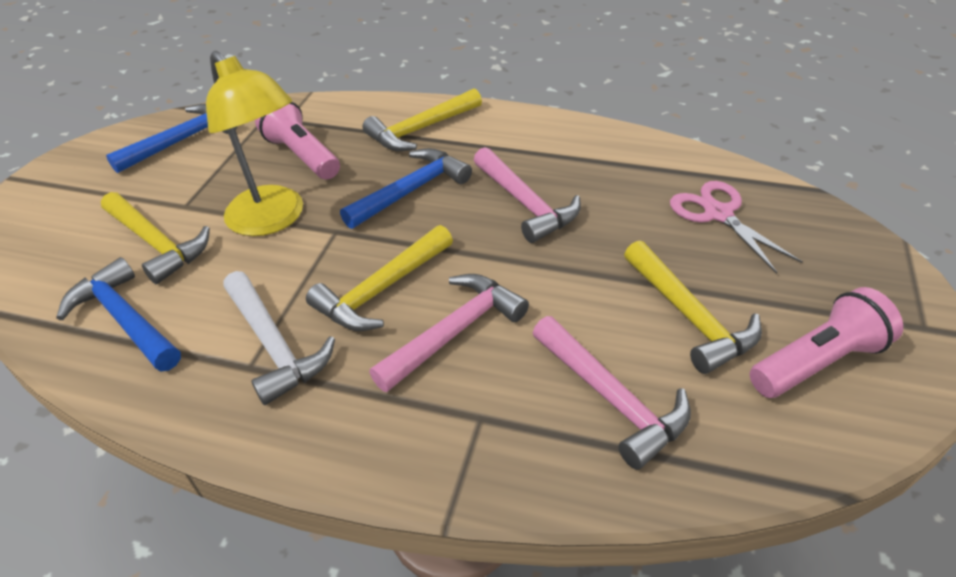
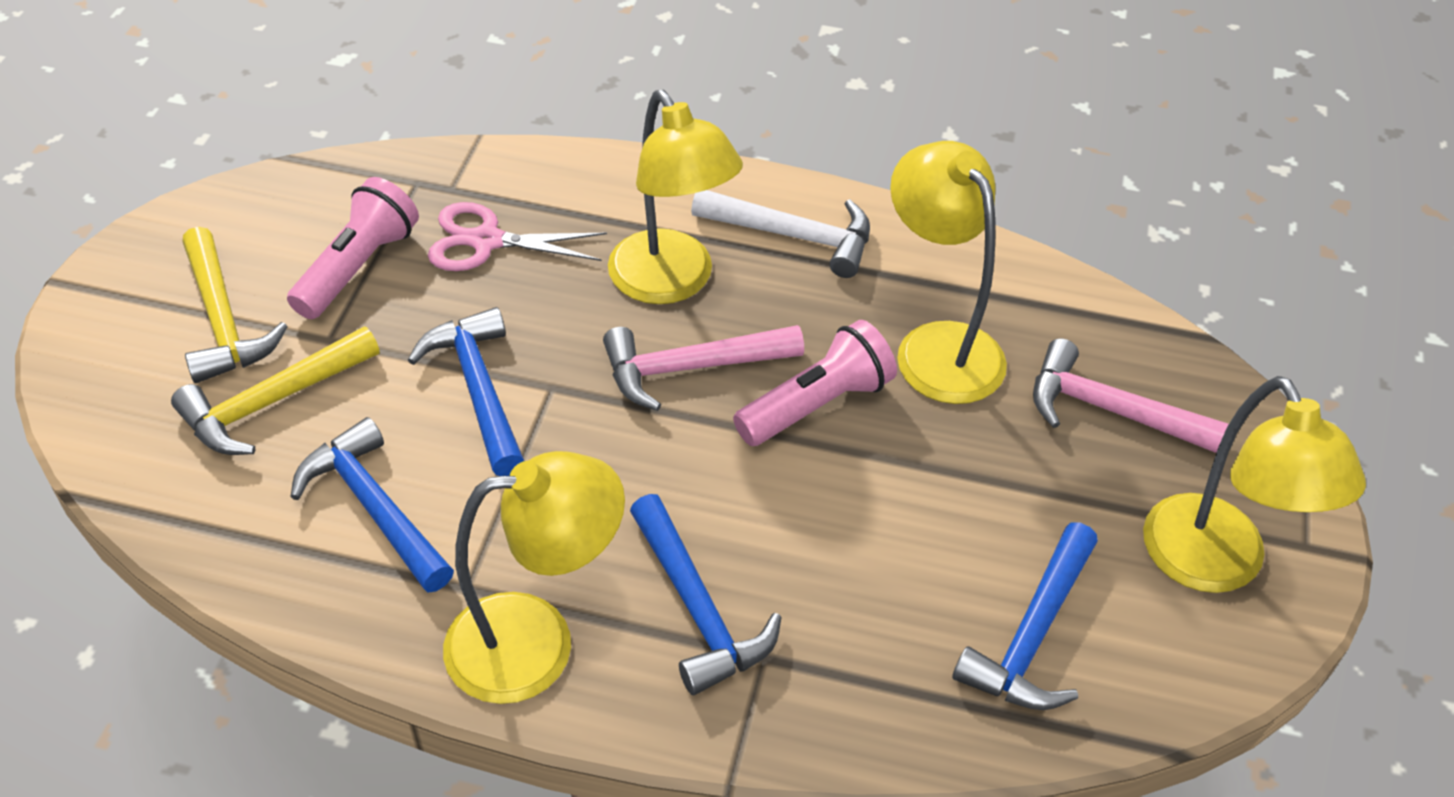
blue hammer: 3 -> 4
pink hammer: 3 -> 2
yellow hammer: 4 -> 2
yellow lamp: 1 -> 4

